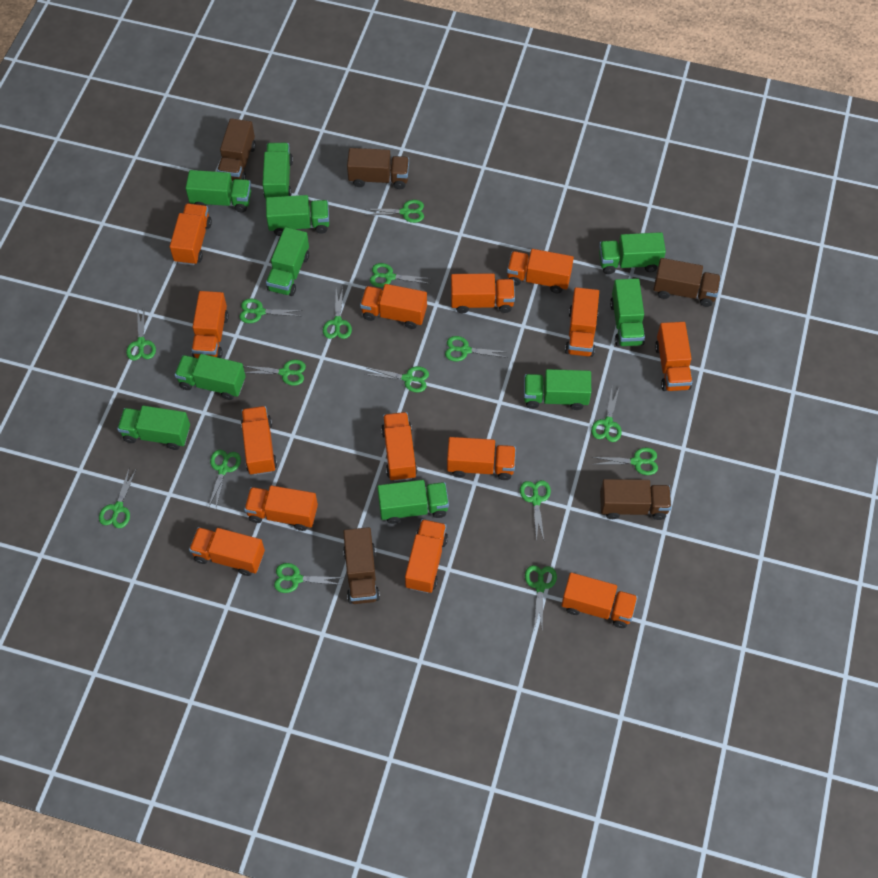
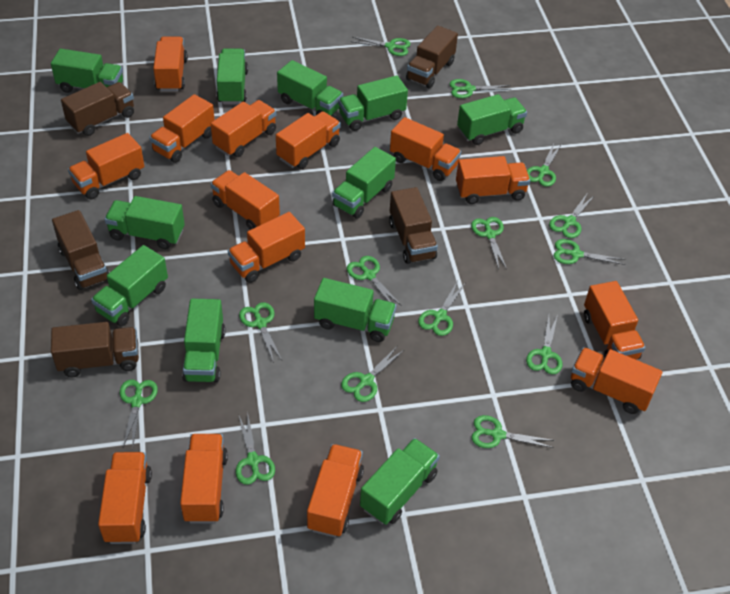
green scissors: 15 -> 14
green truck: 10 -> 11

